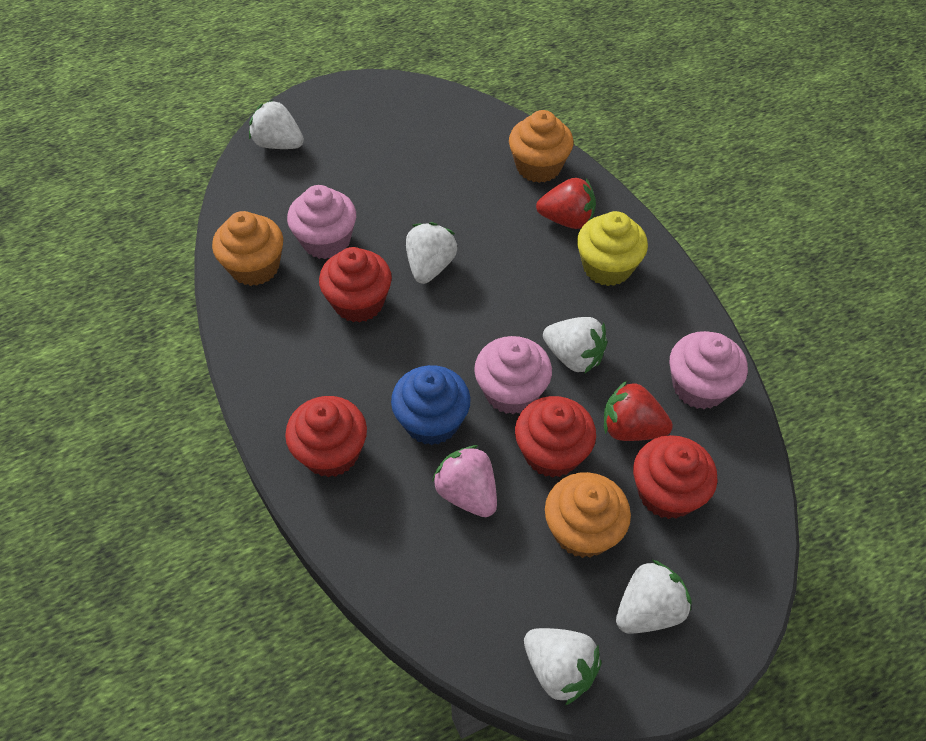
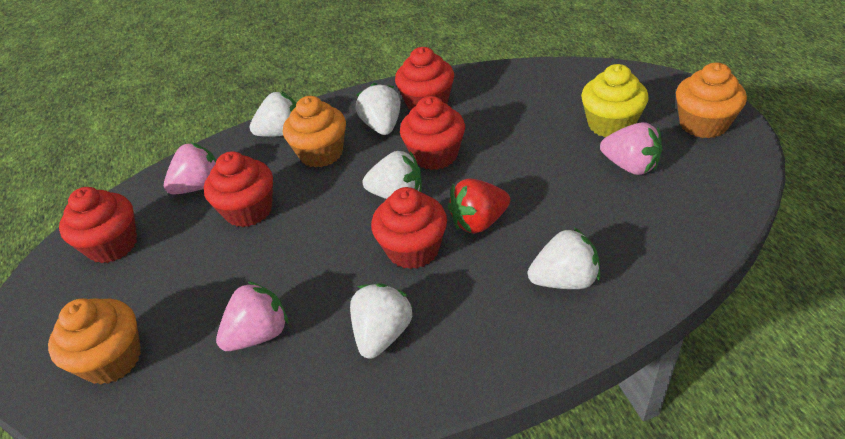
blue cupcake: 1 -> 0
pink cupcake: 3 -> 0
pink strawberry: 1 -> 3
red cupcake: 4 -> 5
red strawberry: 2 -> 1

